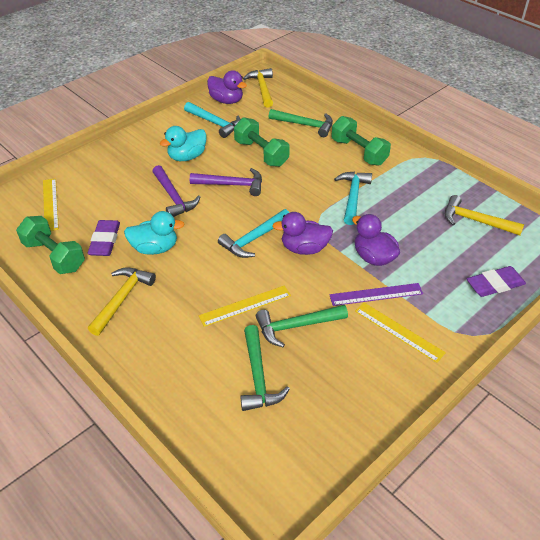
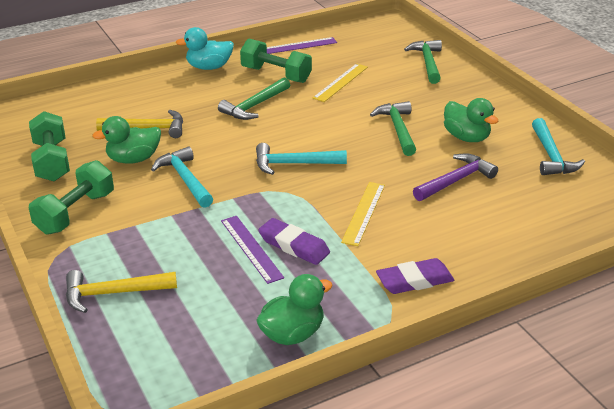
green duck: 0 -> 3
purple duck: 3 -> 0
purple hammer: 2 -> 1
purple ruler: 1 -> 2
turquoise duck: 2 -> 1
yellow hammer: 3 -> 2
yellow ruler: 3 -> 2

